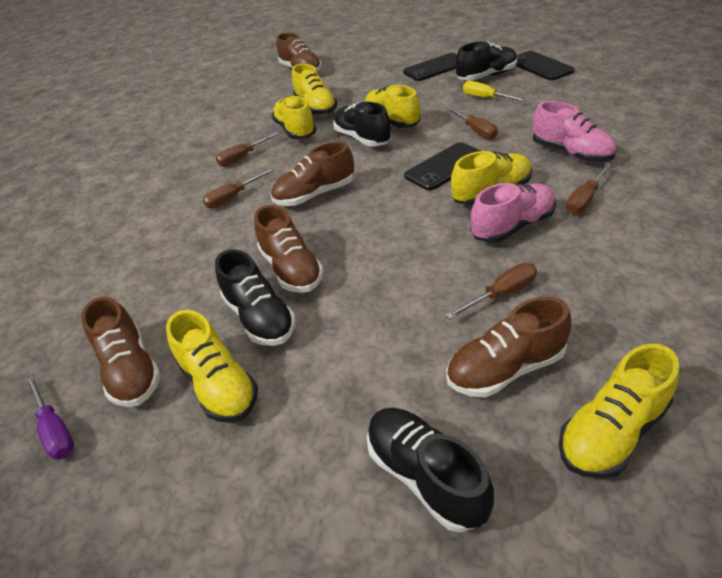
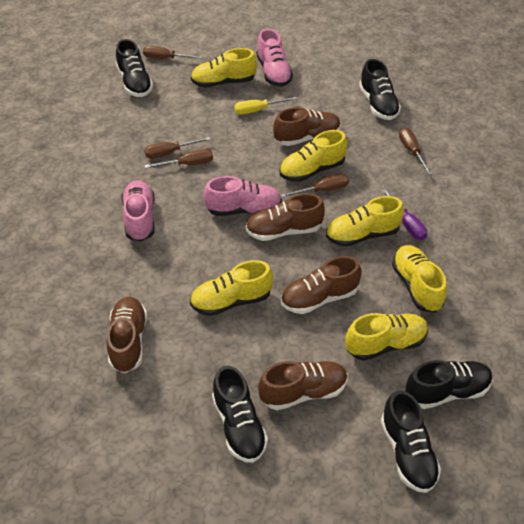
black phone: 3 -> 0
black shoe: 4 -> 5
pink shoe: 2 -> 3

